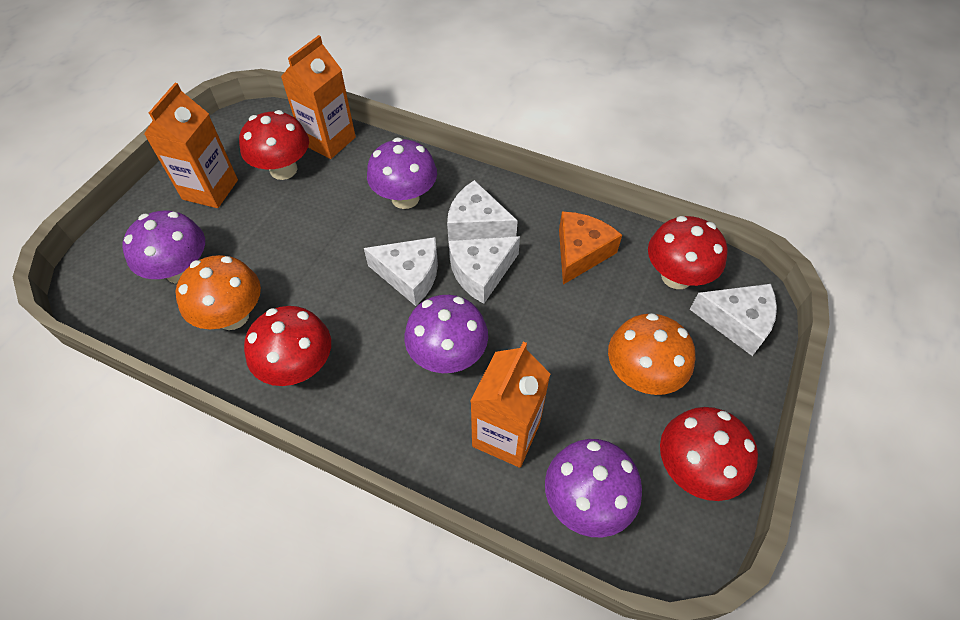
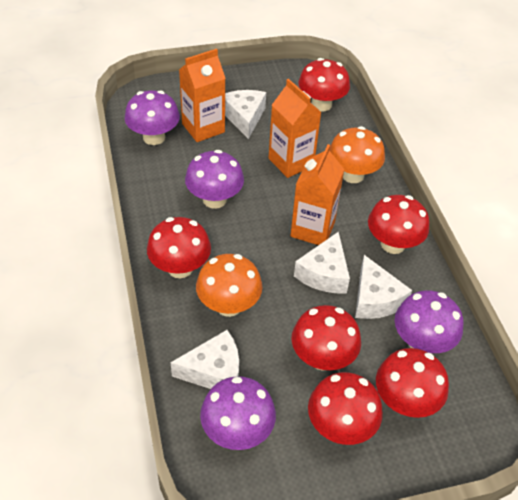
orange cheese: 1 -> 0
red mushroom: 4 -> 6

